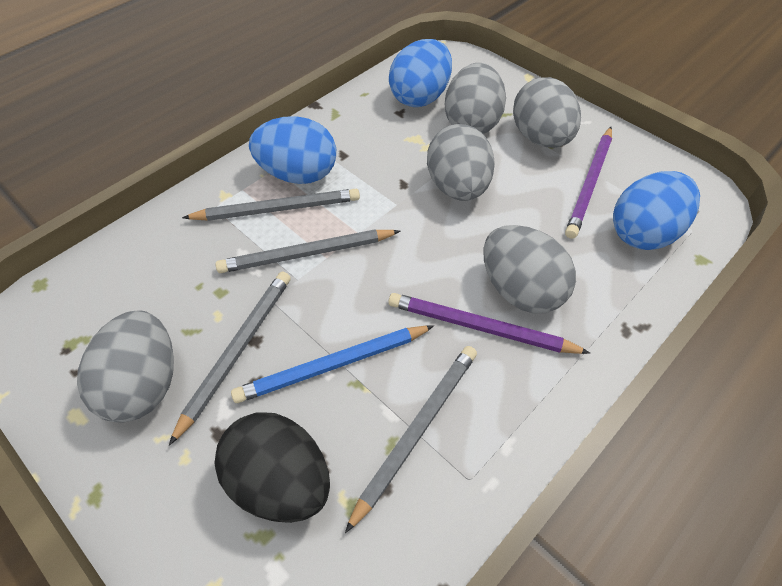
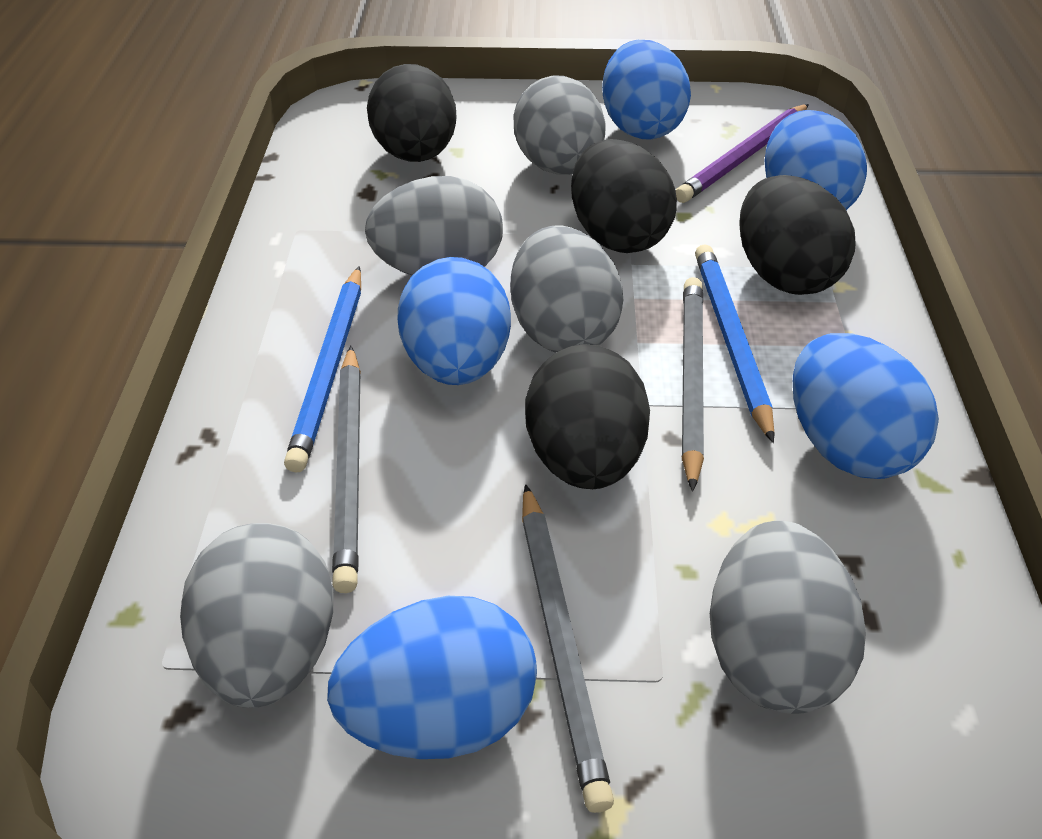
black egg: 1 -> 4
blue egg: 3 -> 5
blue pencil: 1 -> 2
grey pencil: 4 -> 3
purple pencil: 2 -> 1

